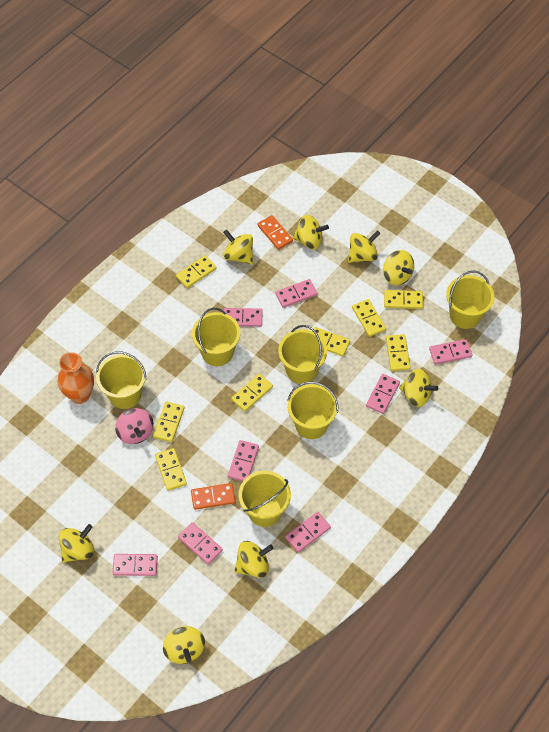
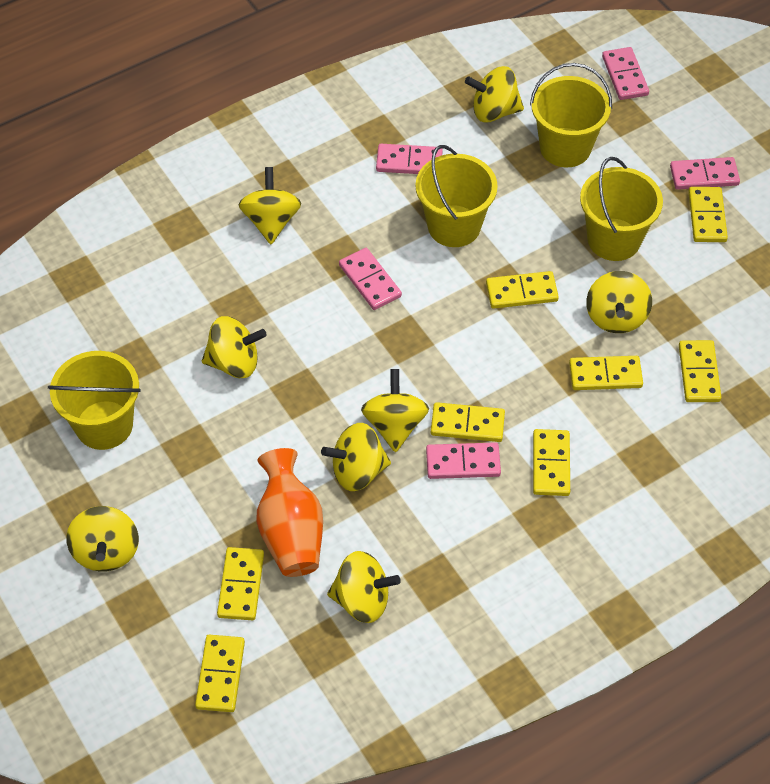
orange domino: 2 -> 0
pink domino: 8 -> 5
pink spinning top: 1 -> 0
yellow bucket: 6 -> 4

